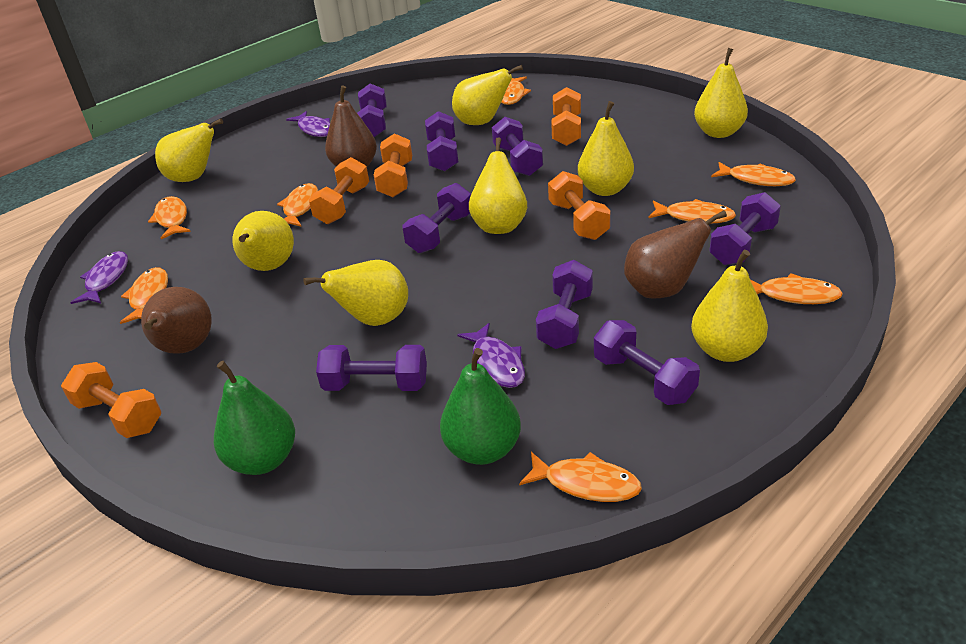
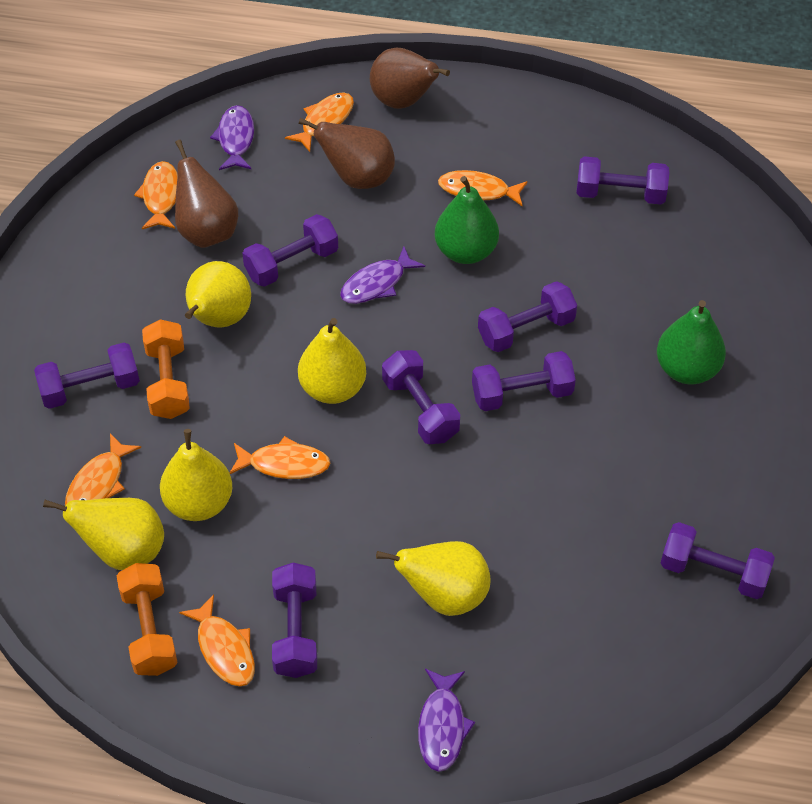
orange dumbbell: 5 -> 2
orange fish: 8 -> 6
yellow pear: 8 -> 5

